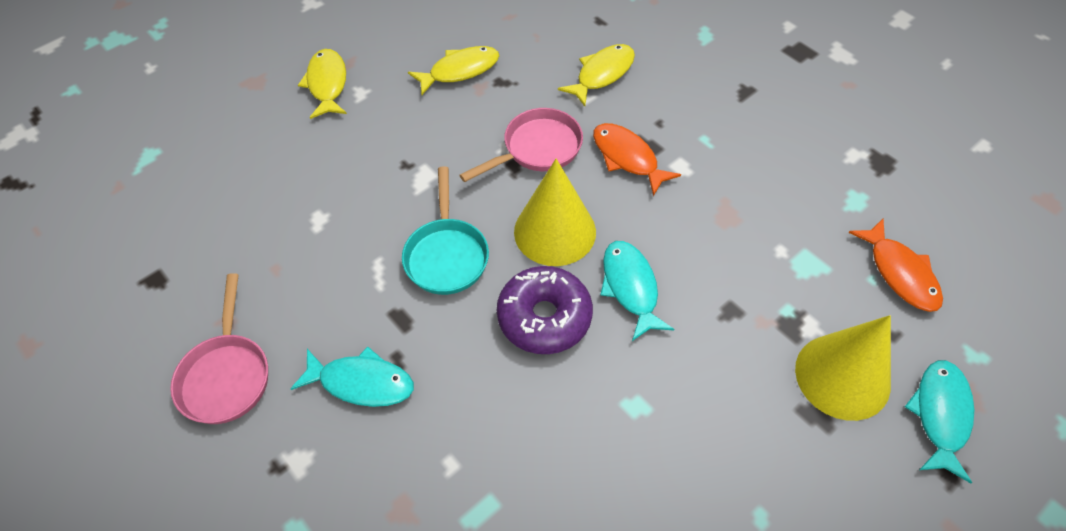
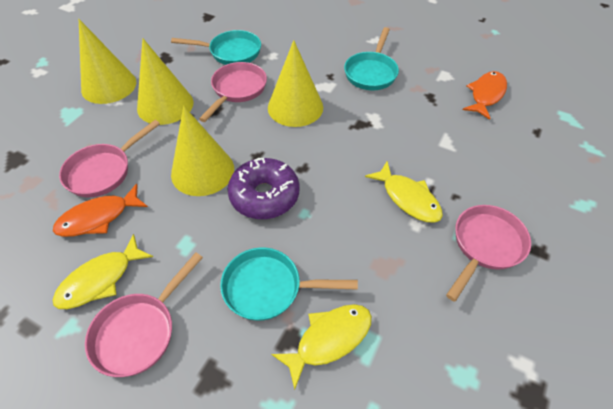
pink pan: 2 -> 4
turquoise fish: 3 -> 0
turquoise pan: 1 -> 3
yellow cone: 2 -> 4

